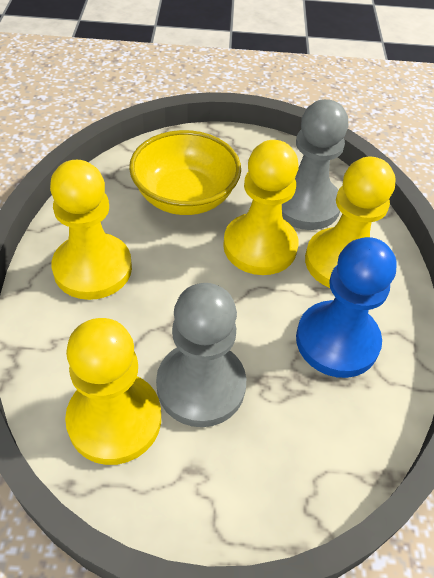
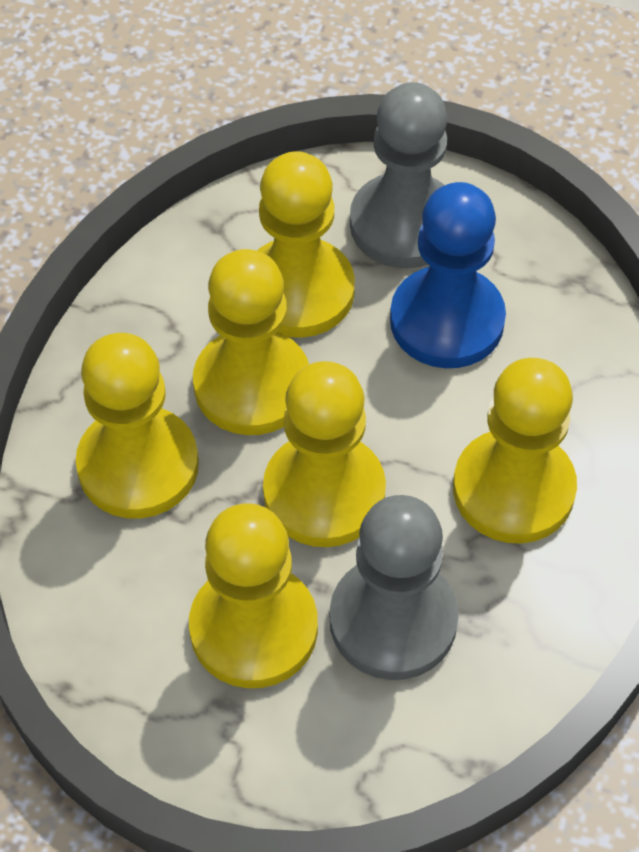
yellow bowl: 1 -> 0
yellow pawn: 4 -> 6

